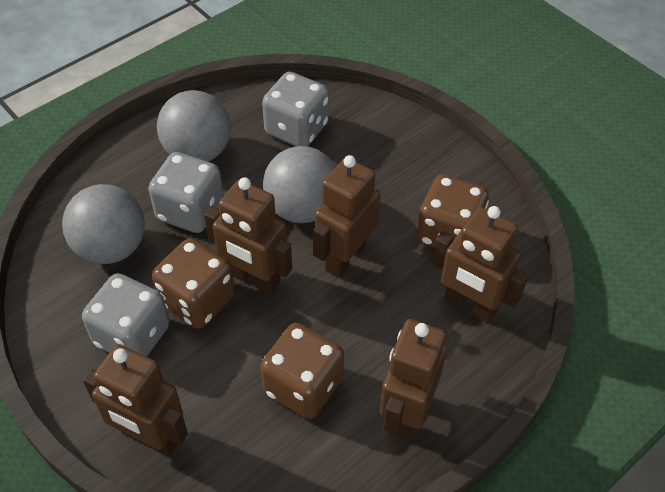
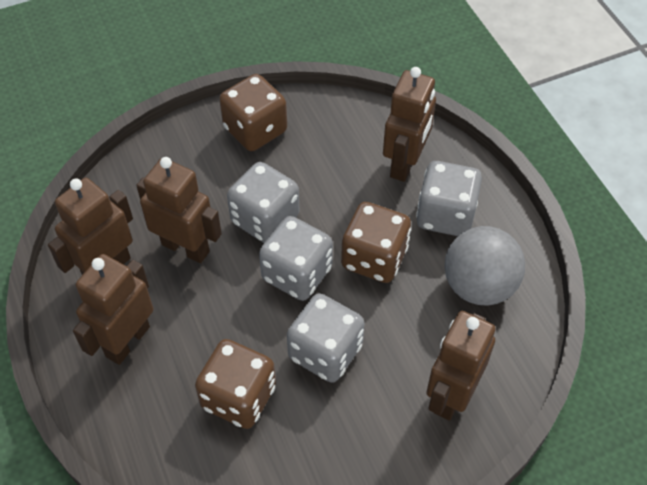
grey ball: 3 -> 1
grey dice: 3 -> 4

